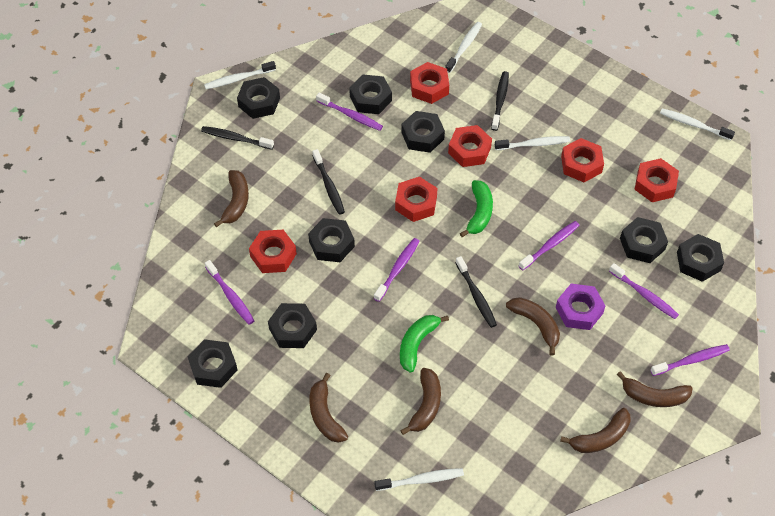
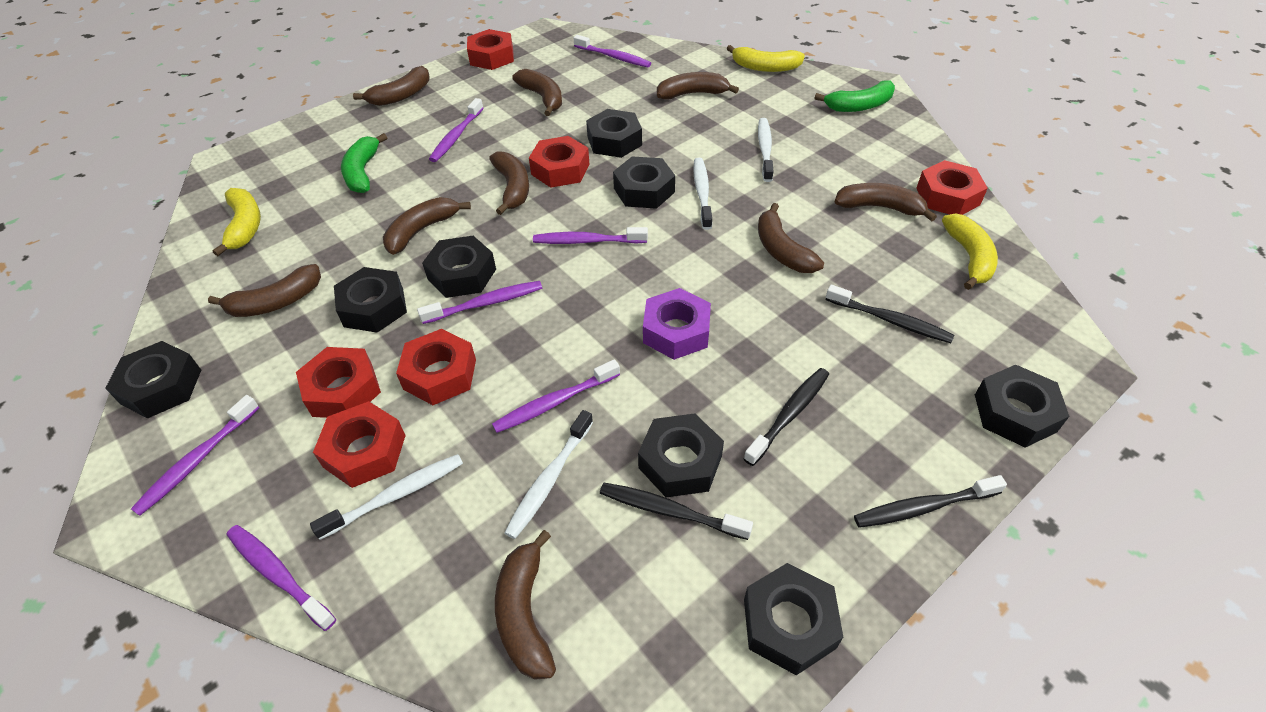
brown banana: 6 -> 9
purple toothbrush: 6 -> 7
white toothbrush: 5 -> 4
yellow banana: 0 -> 3

